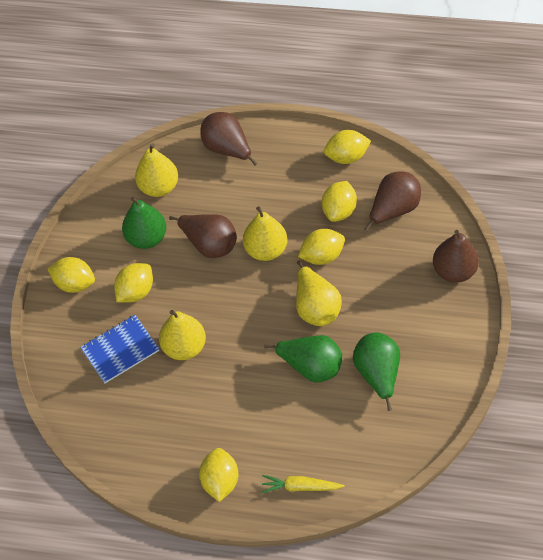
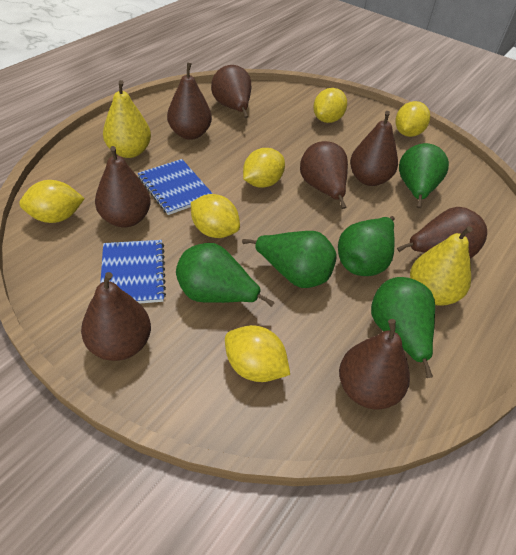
blue notebook: 1 -> 2
brown pear: 4 -> 8
green pear: 3 -> 5
yellow carrot: 1 -> 0
yellow pear: 4 -> 2

